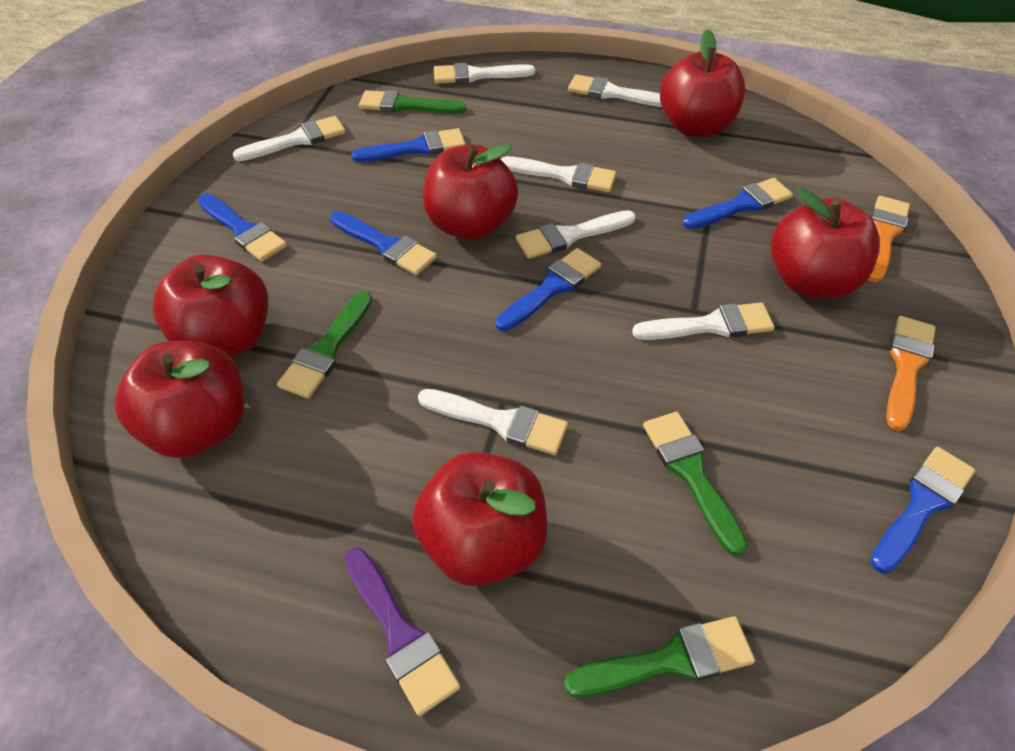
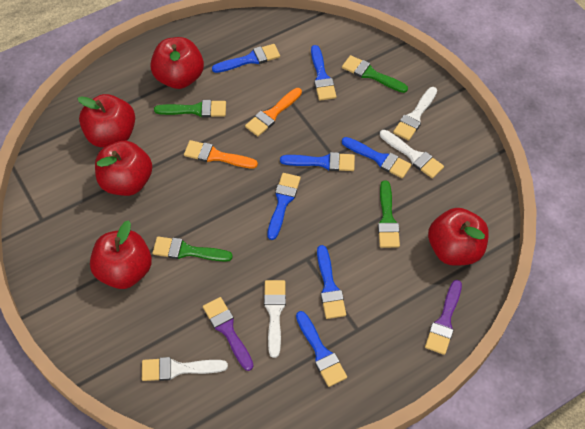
blue brush: 6 -> 7
purple brush: 1 -> 2
red apple: 6 -> 5
white brush: 7 -> 4

